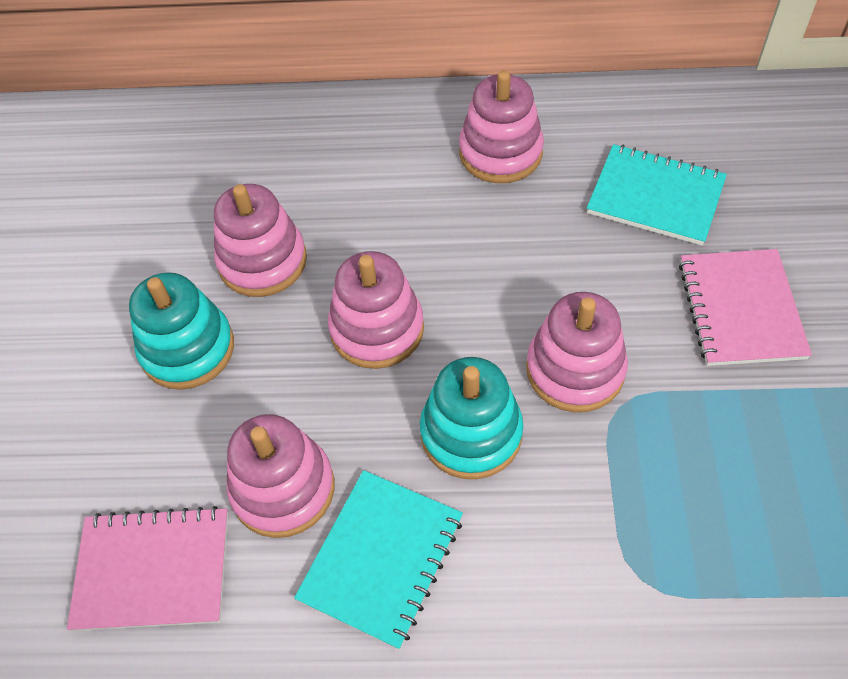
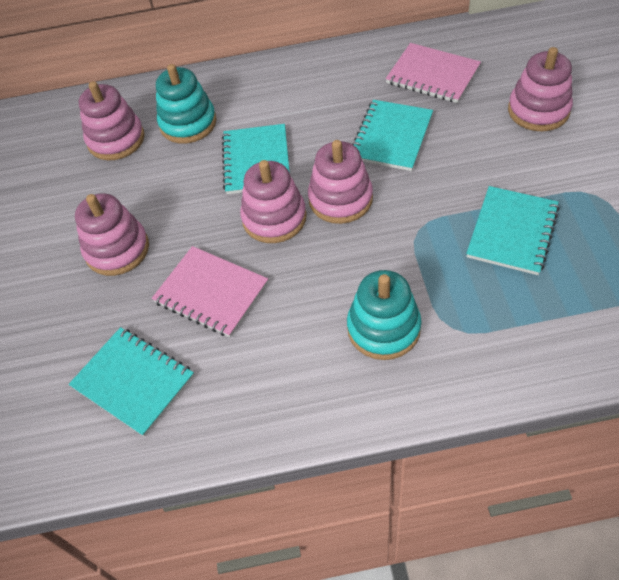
turquoise notebook: 2 -> 4

